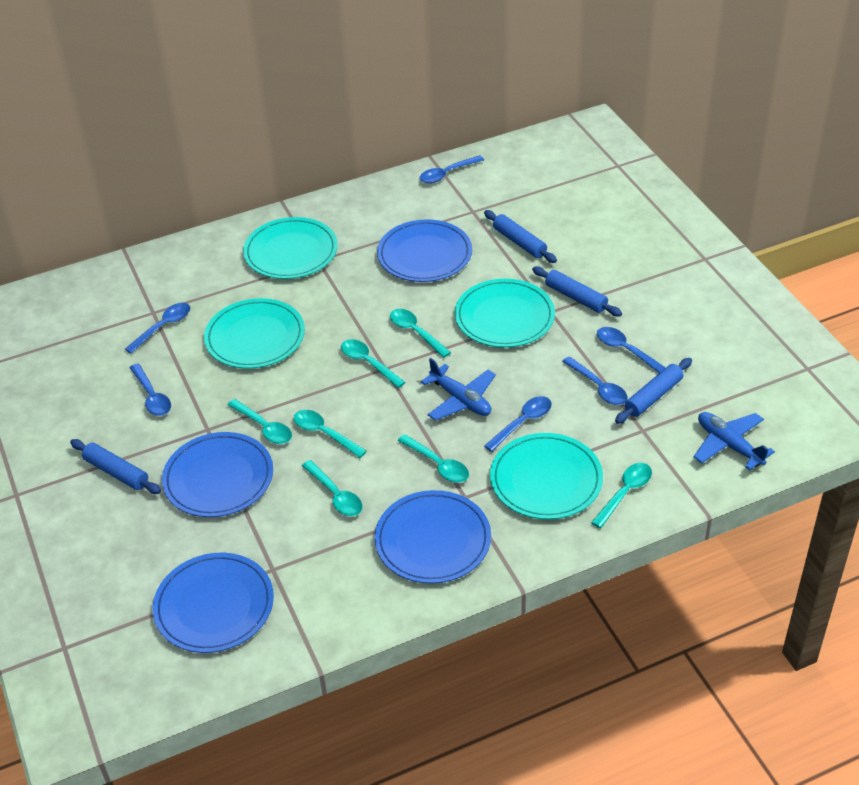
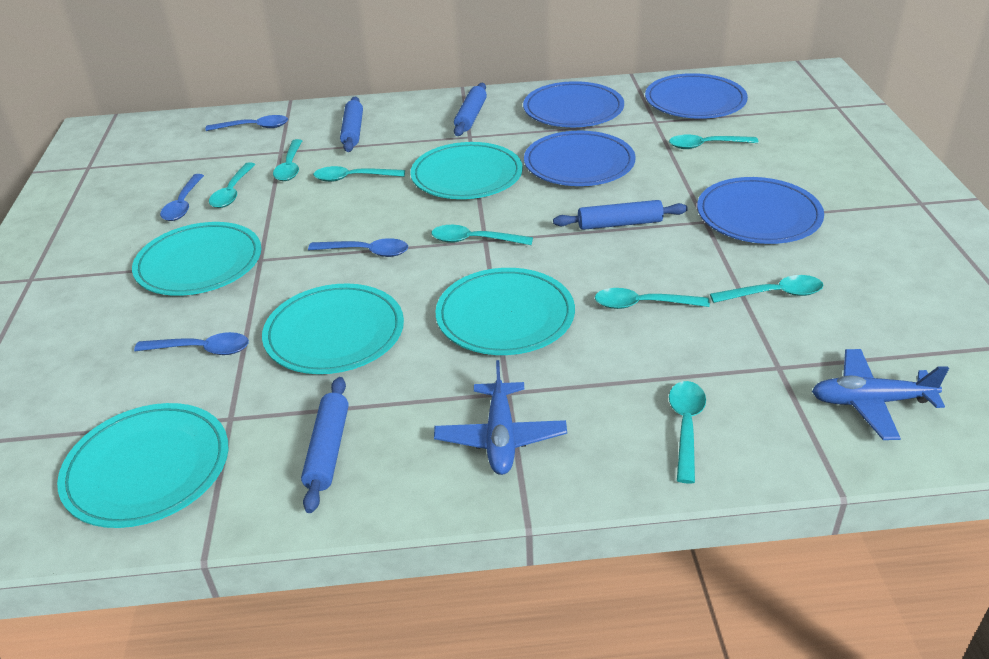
blue spoon: 6 -> 4
turquoise plate: 4 -> 5
turquoise spoon: 7 -> 8

